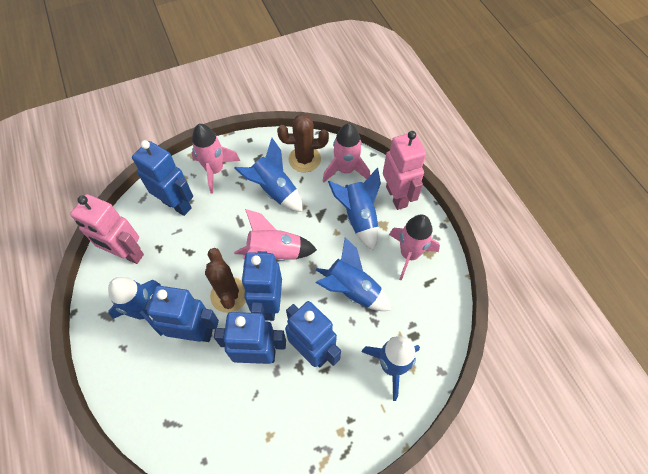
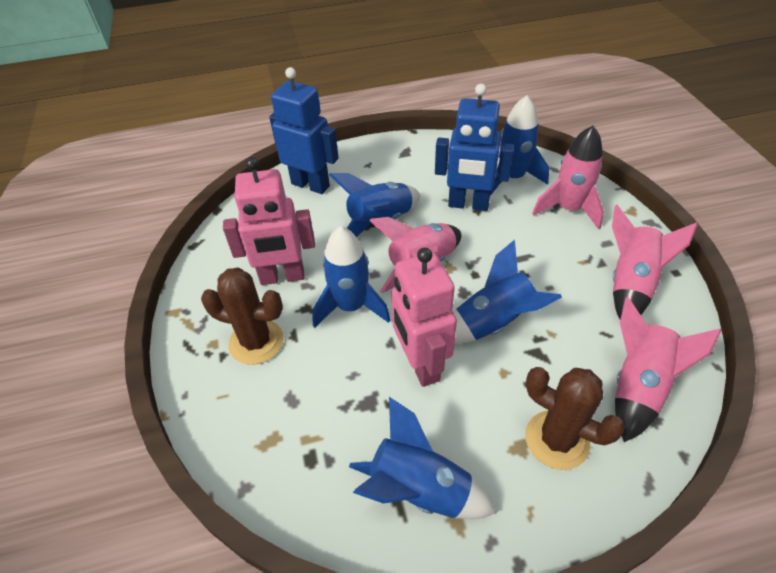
blue robot: 5 -> 2

